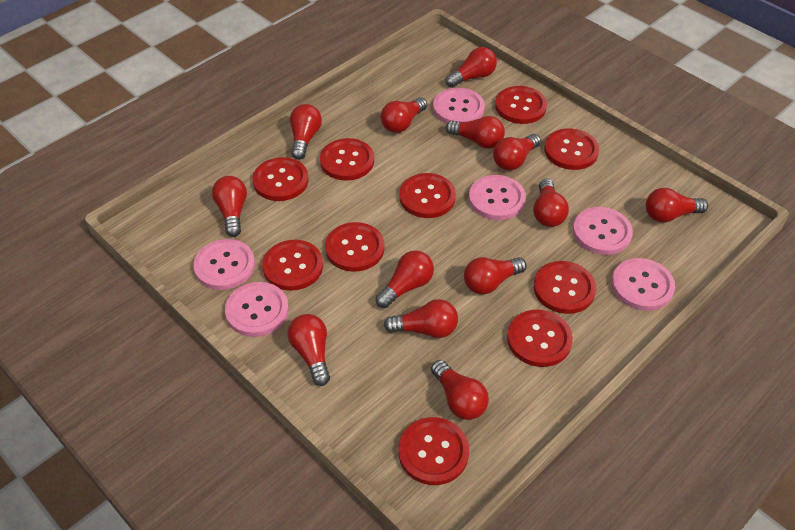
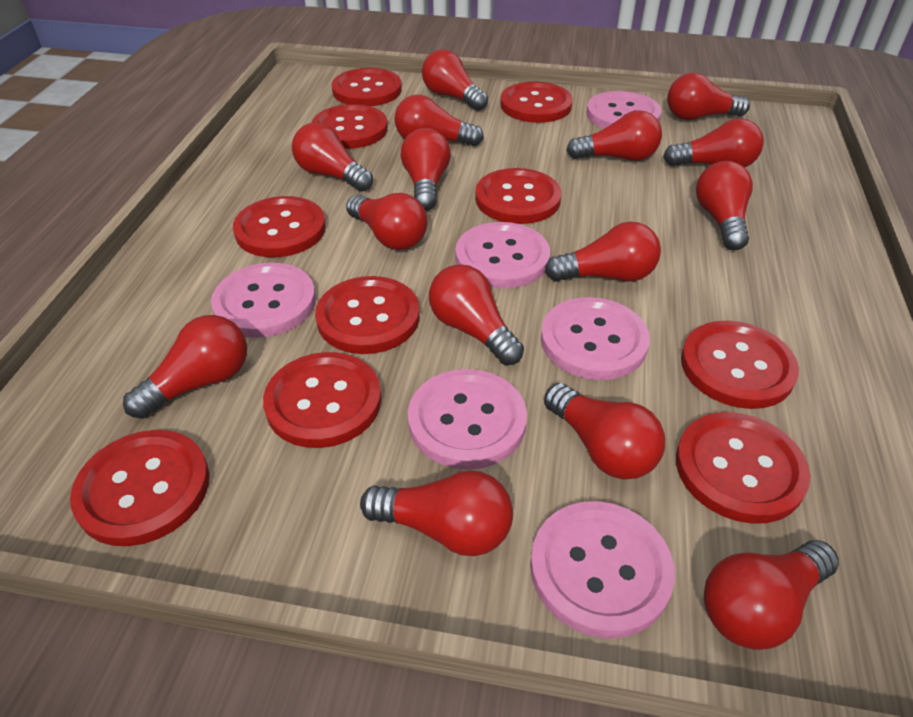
red light bulb: 13 -> 15

